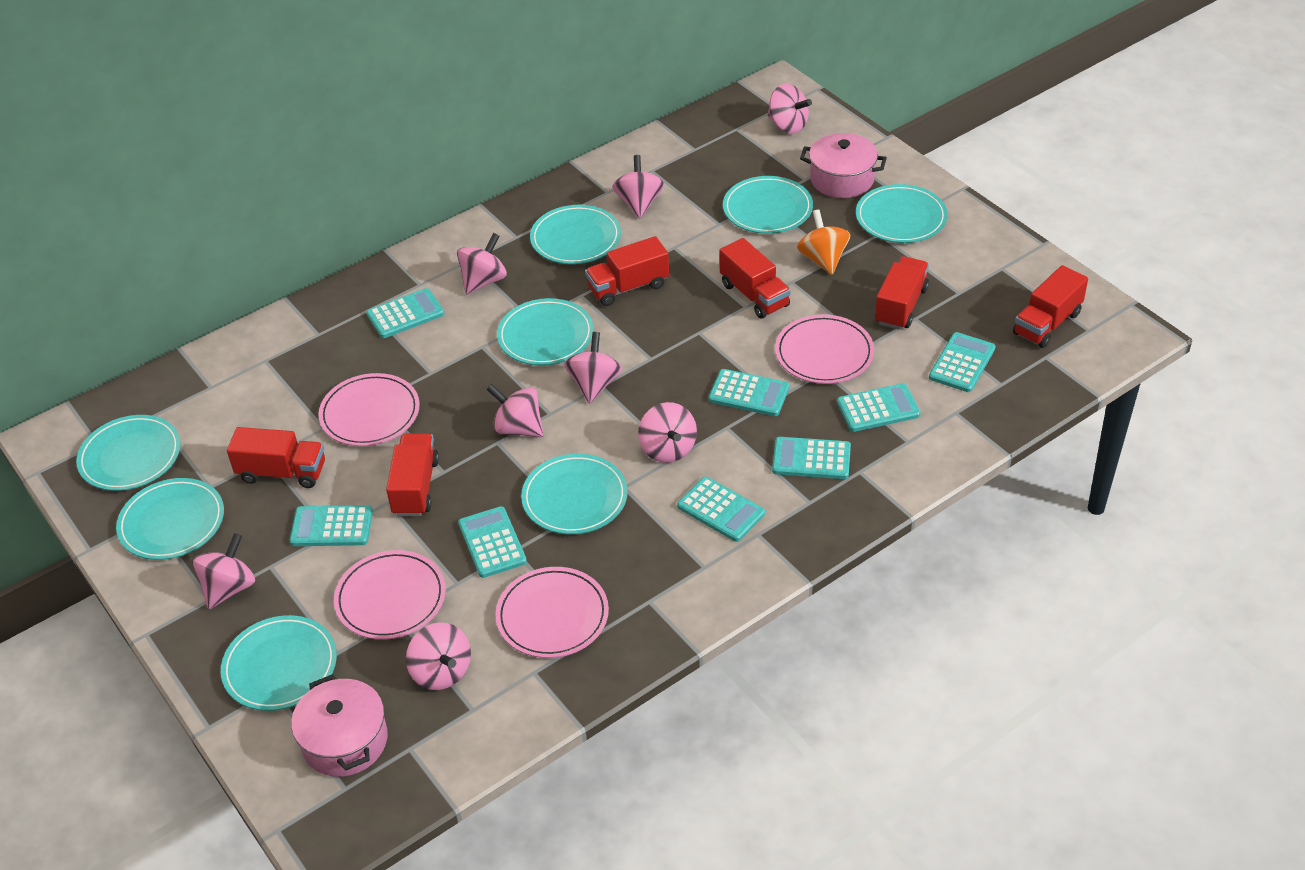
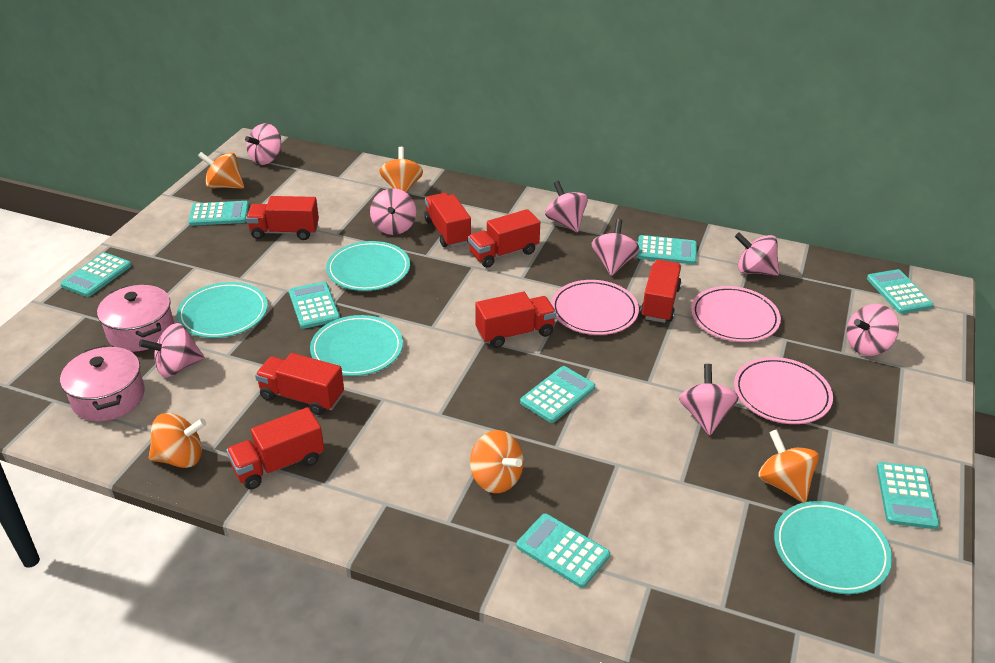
orange spinning top: 1 -> 5
pink plate: 4 -> 3
red truck: 6 -> 7
turquoise plate: 8 -> 4

